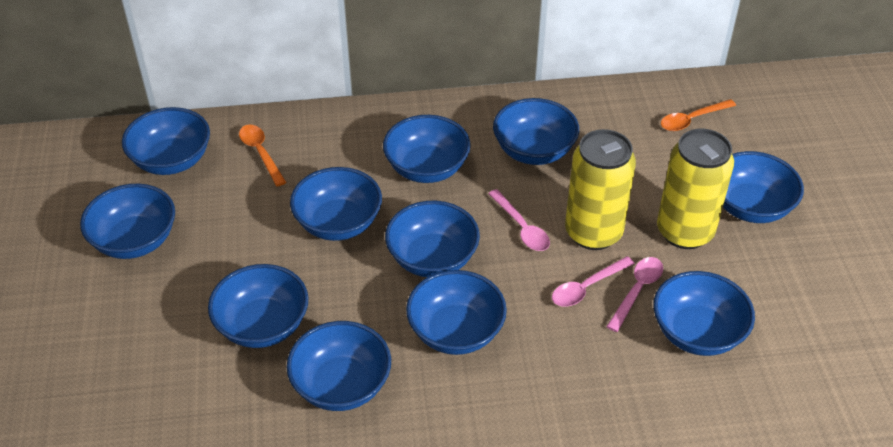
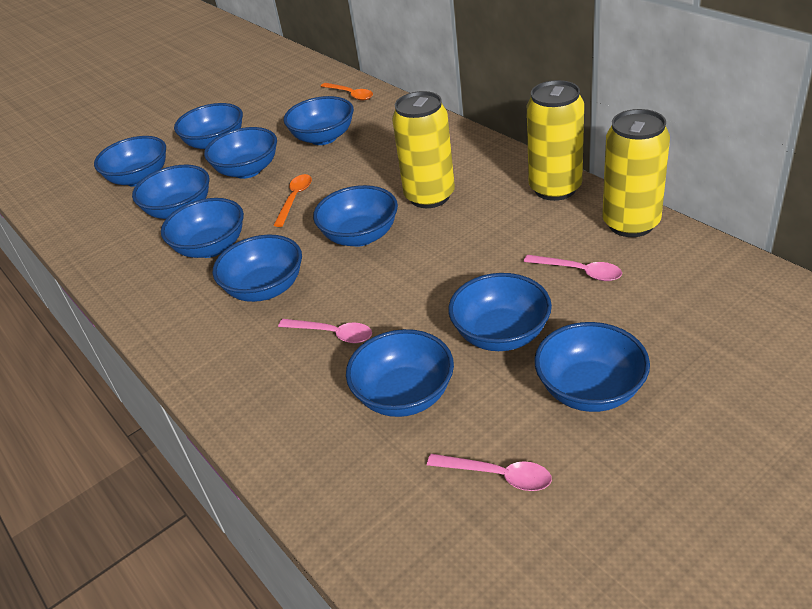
yellow can: 2 -> 3

